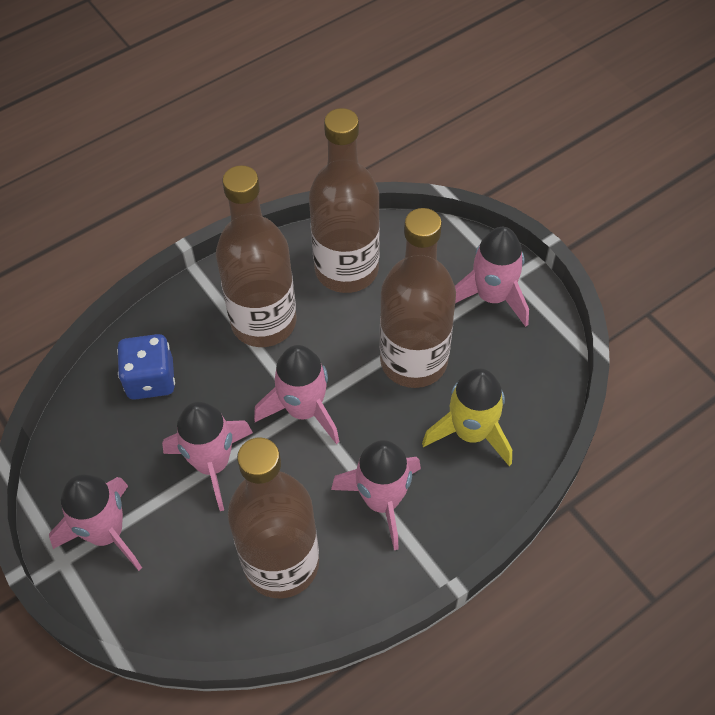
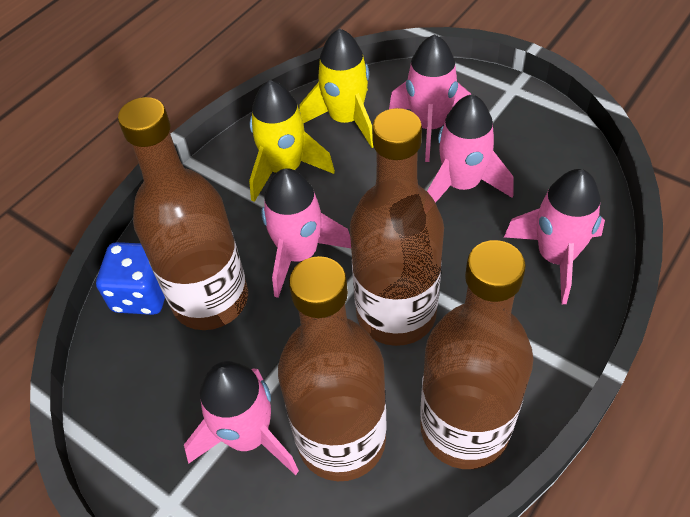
yellow rocket: 1 -> 2

